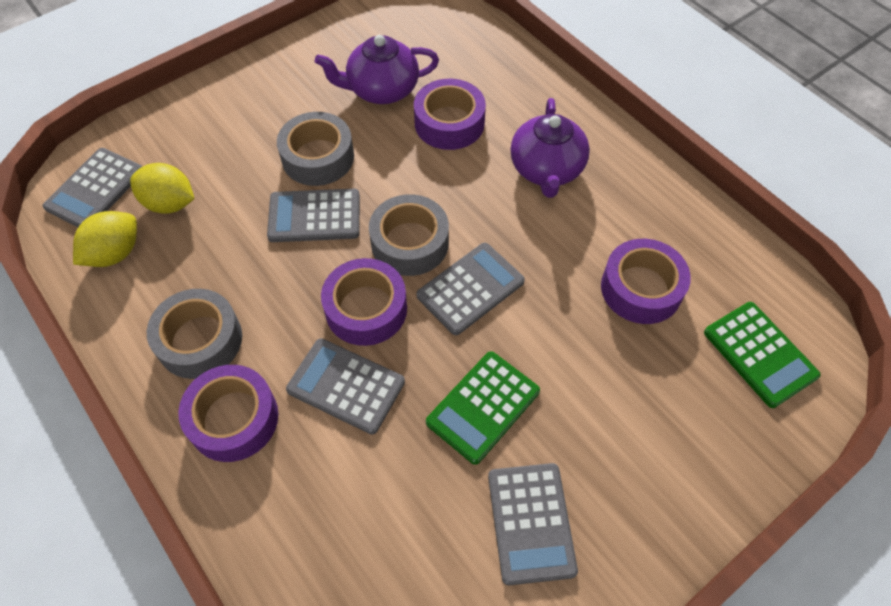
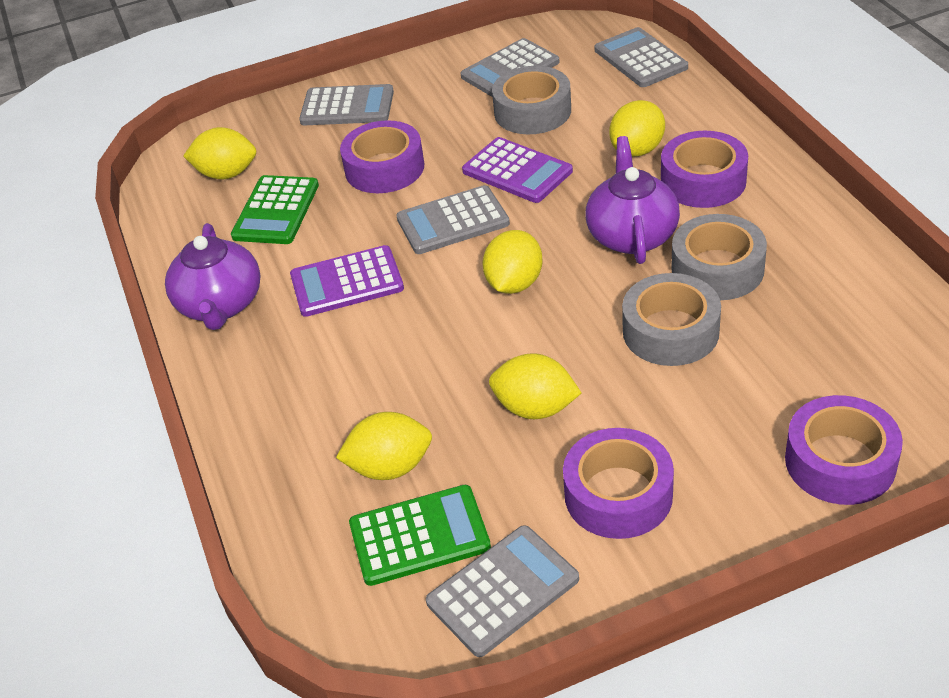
purple calculator: 0 -> 2
yellow lemon: 2 -> 5

